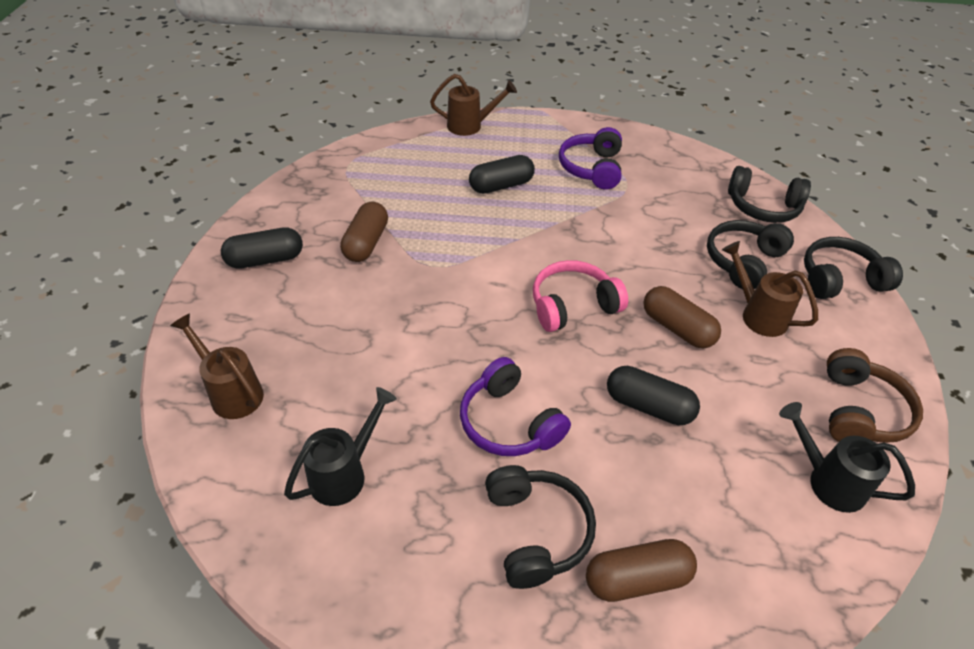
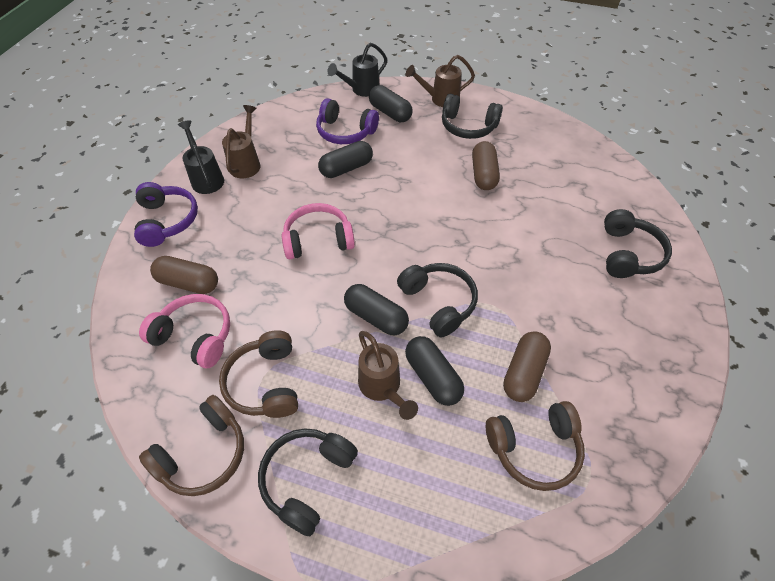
black capsule: 3 -> 4
brown headphones: 1 -> 3
pink headphones: 1 -> 2

